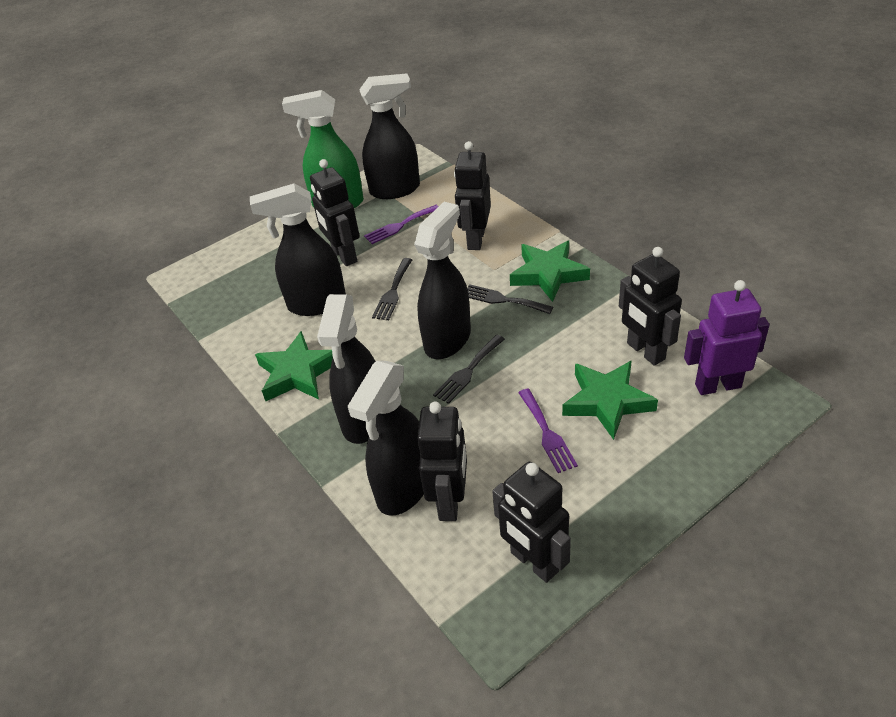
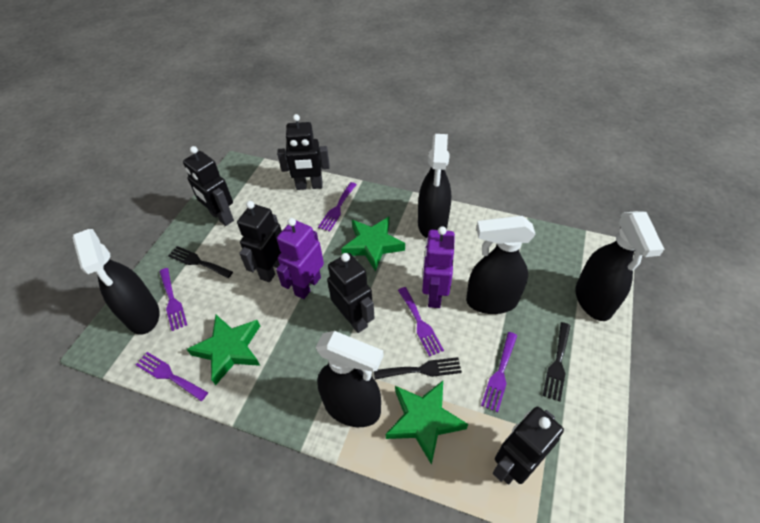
green spray bottle: 1 -> 0
purple fork: 2 -> 5
purple robot: 1 -> 2

